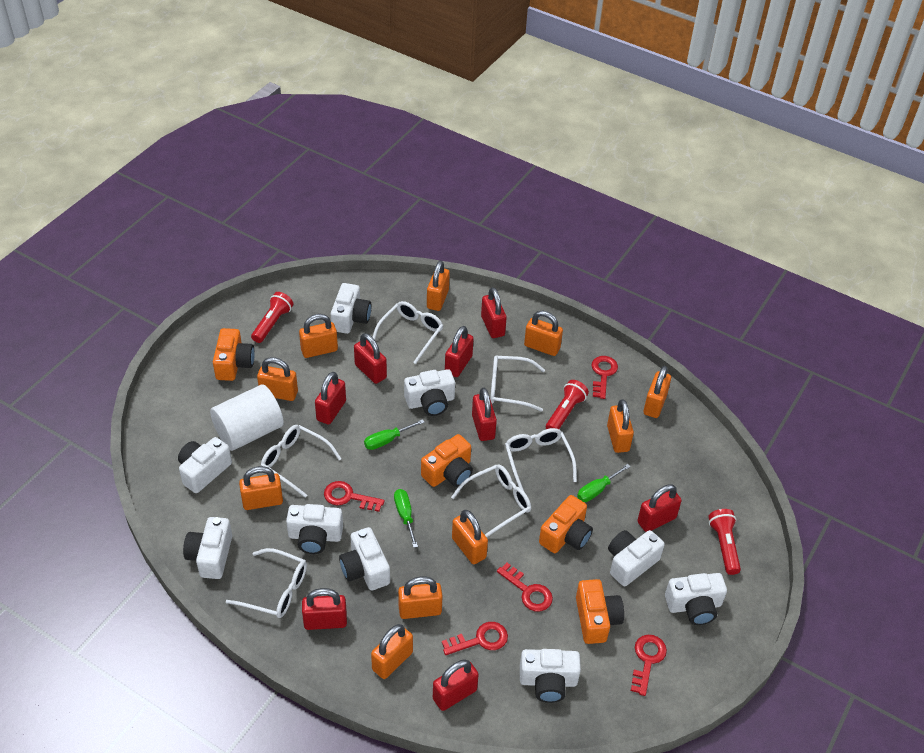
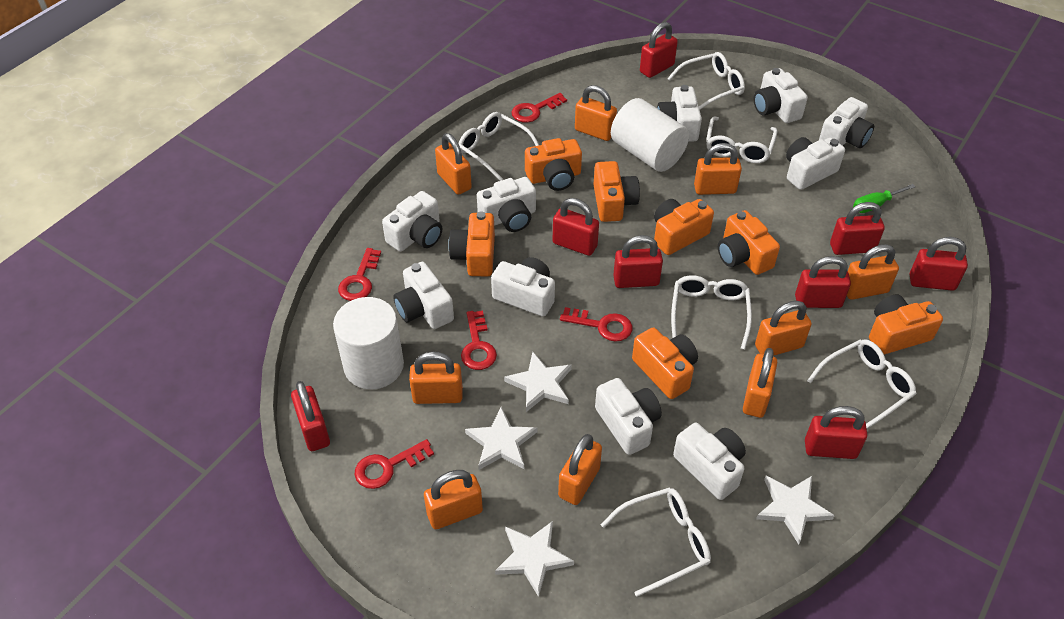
green screwdriver: 3 -> 1
orange camera: 4 -> 7
orange padlock: 10 -> 9
red flashlight: 3 -> 0
white camera: 9 -> 10
white cylinder: 1 -> 2
white star: 0 -> 4

